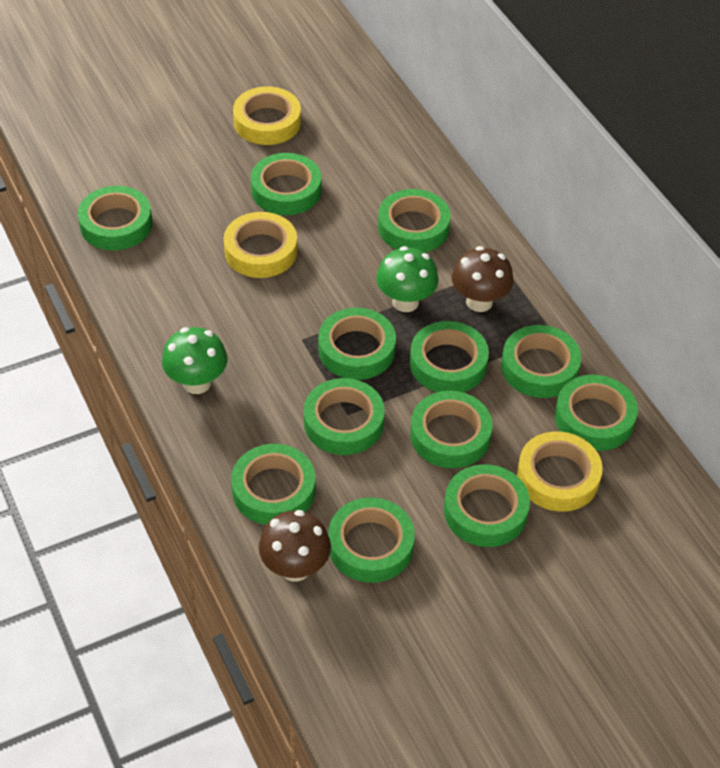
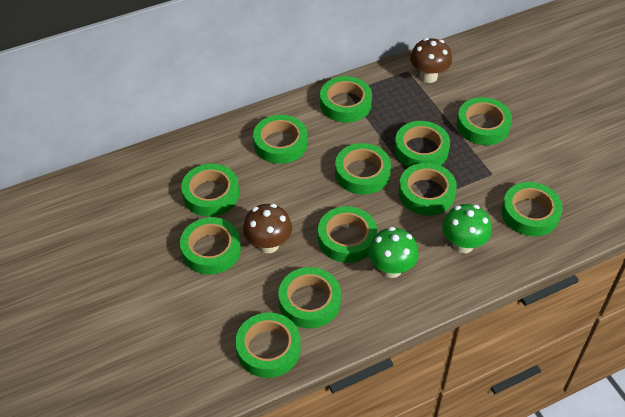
yellow tape: 3 -> 0

